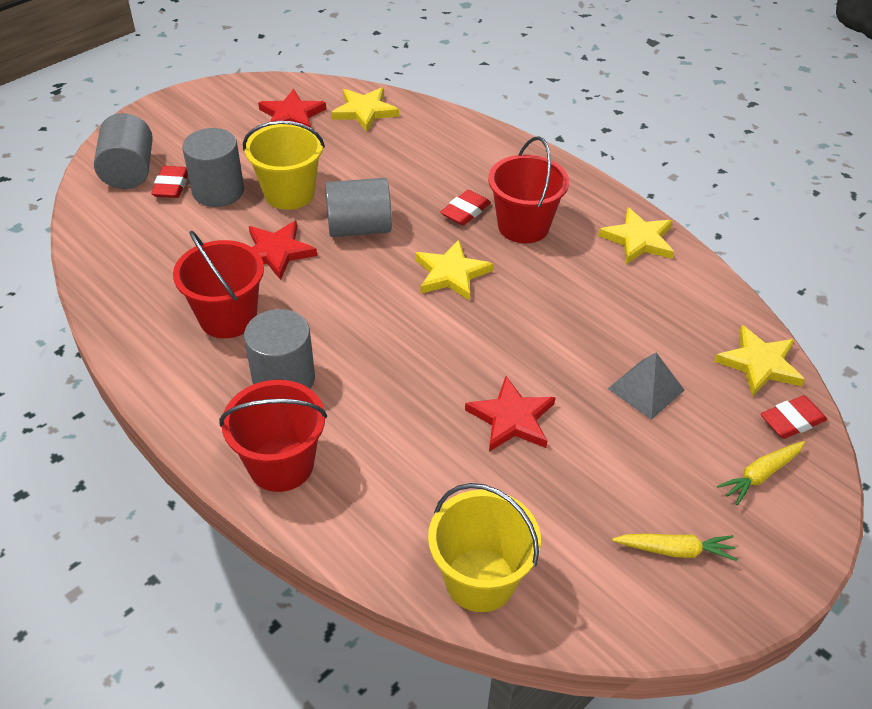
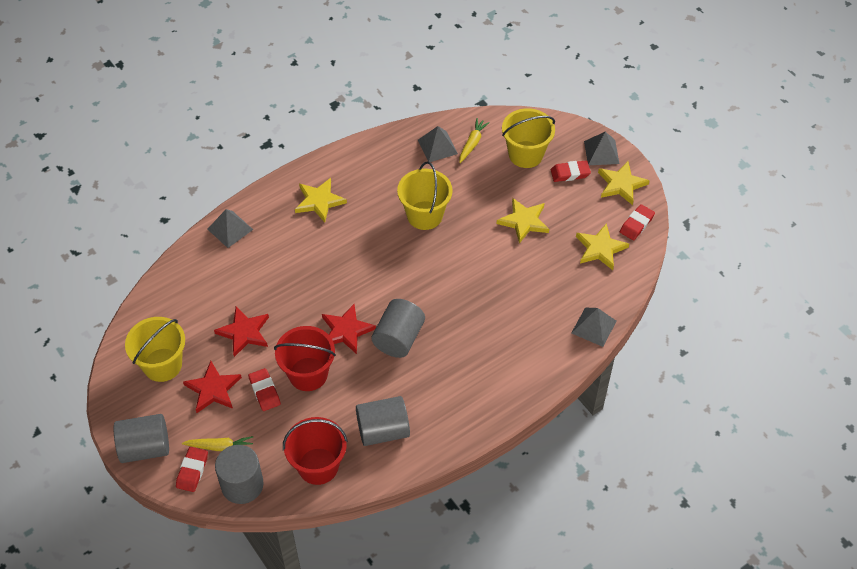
grey pyramid: 1 -> 4
red bucket: 3 -> 2
red eraser: 3 -> 4
yellow bucket: 2 -> 3

